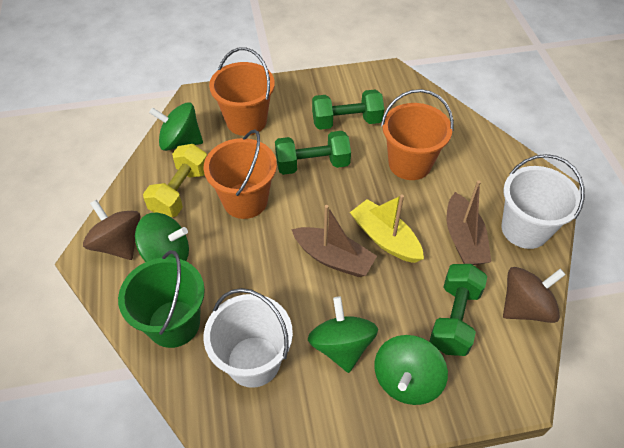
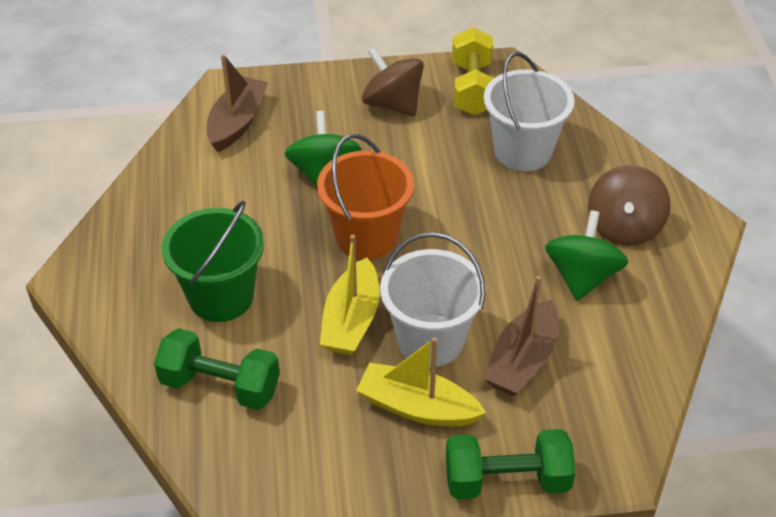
green dumbbell: 3 -> 2
green spinning top: 4 -> 2
orange bucket: 3 -> 1
yellow boat: 1 -> 2

